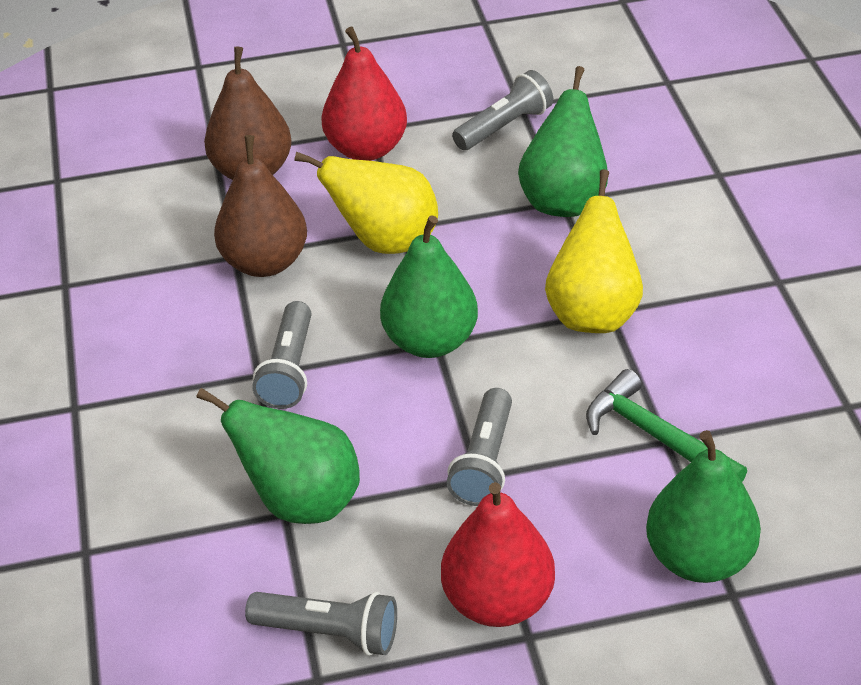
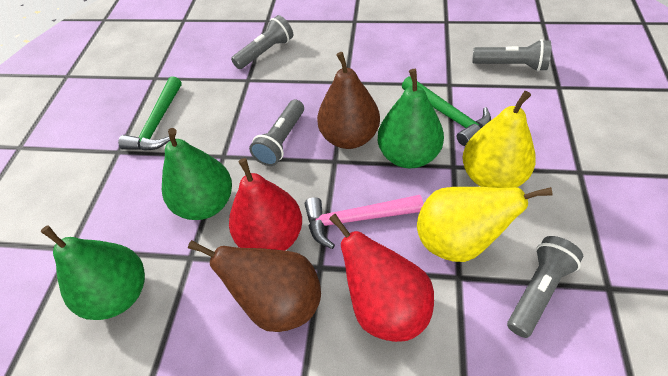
green hammer: 1 -> 2
green pear: 4 -> 3
pink hammer: 0 -> 1

